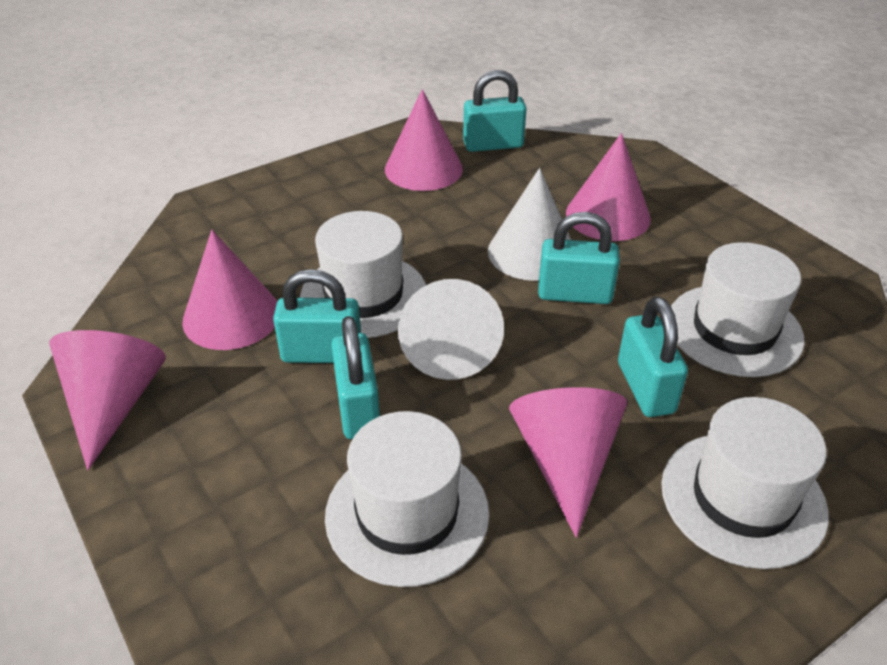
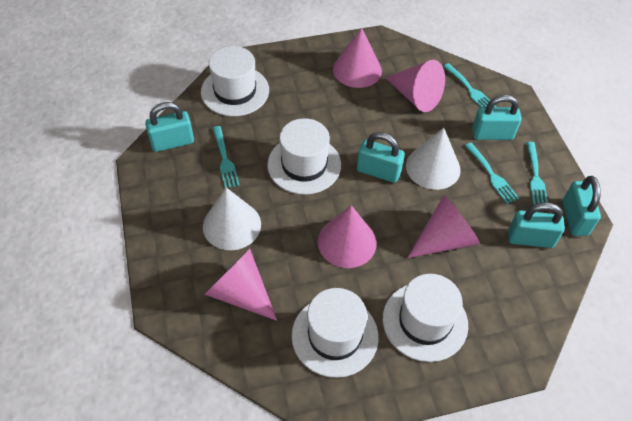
turquoise fork: 0 -> 4

